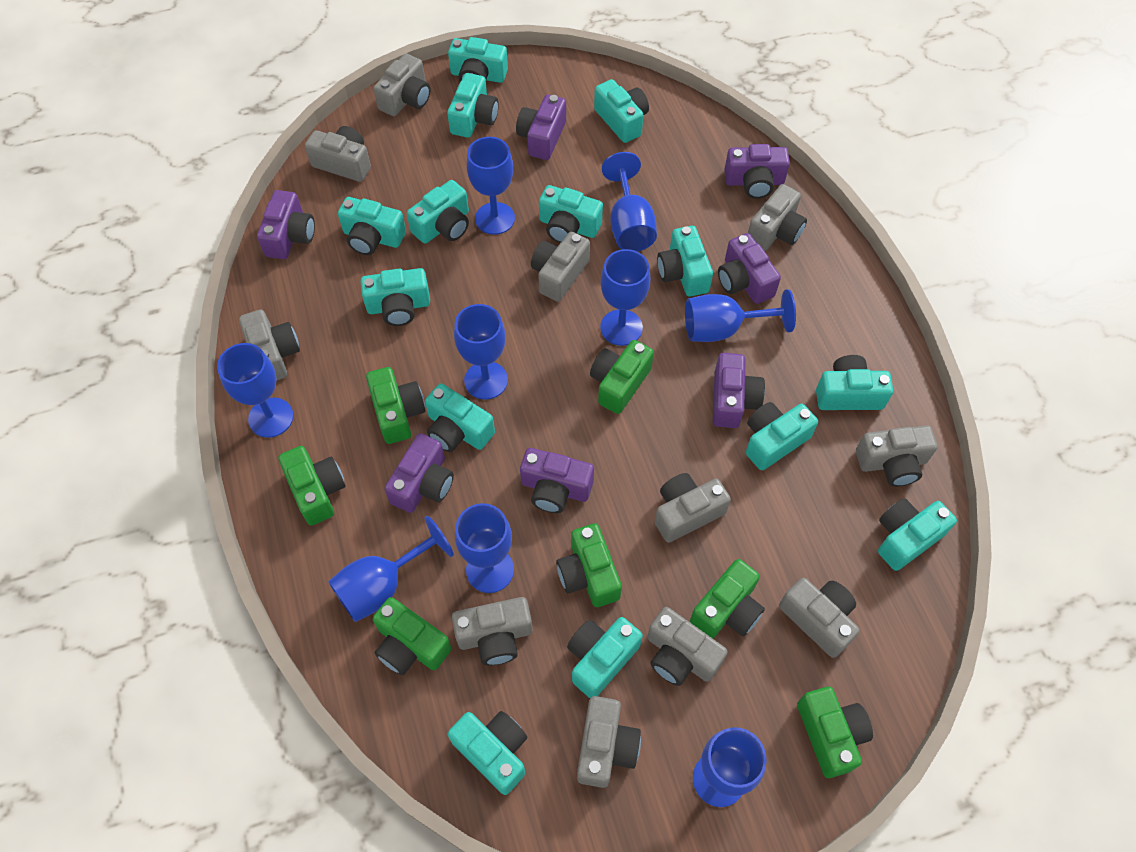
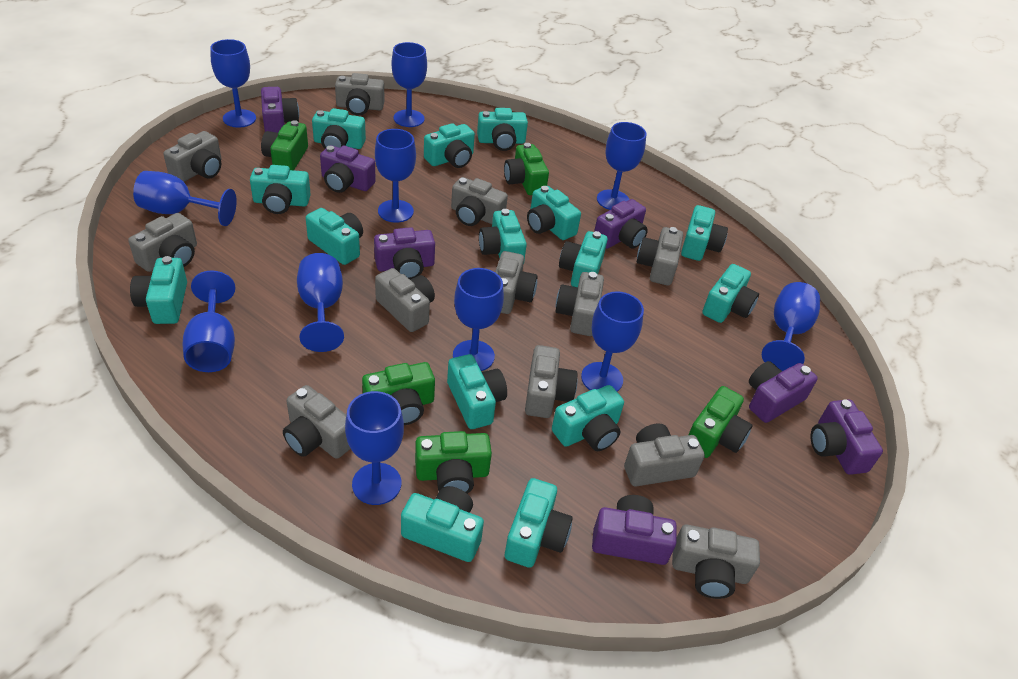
blue goblet: 9 -> 11
green camera: 7 -> 5
grey camera: 11 -> 12
turquoise camera: 14 -> 15

